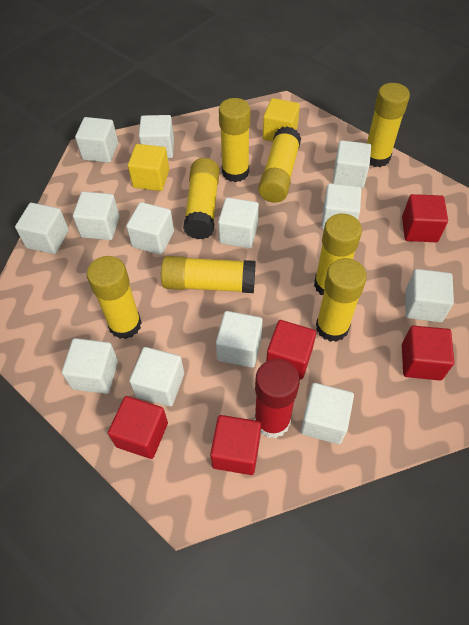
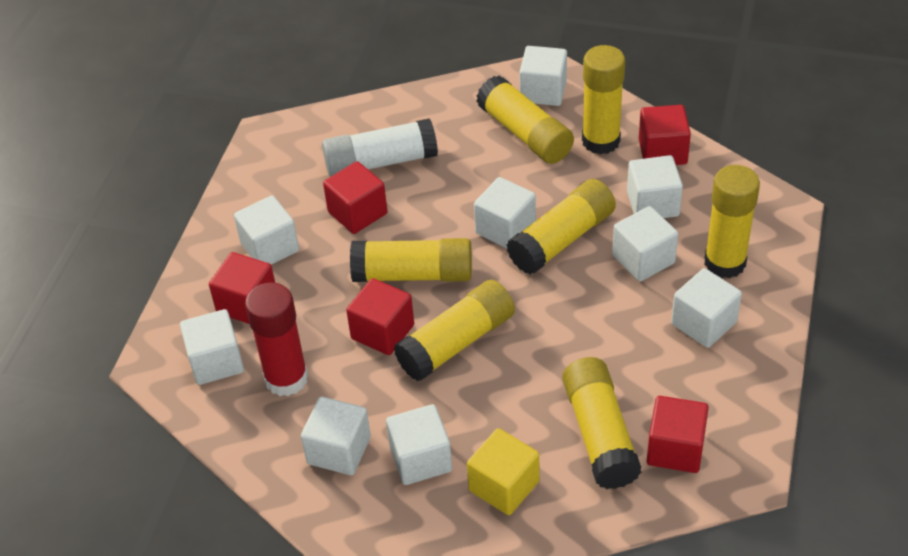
white cube: 13 -> 9
white glue stick: 0 -> 1
yellow cube: 2 -> 1
yellow glue stick: 8 -> 7

